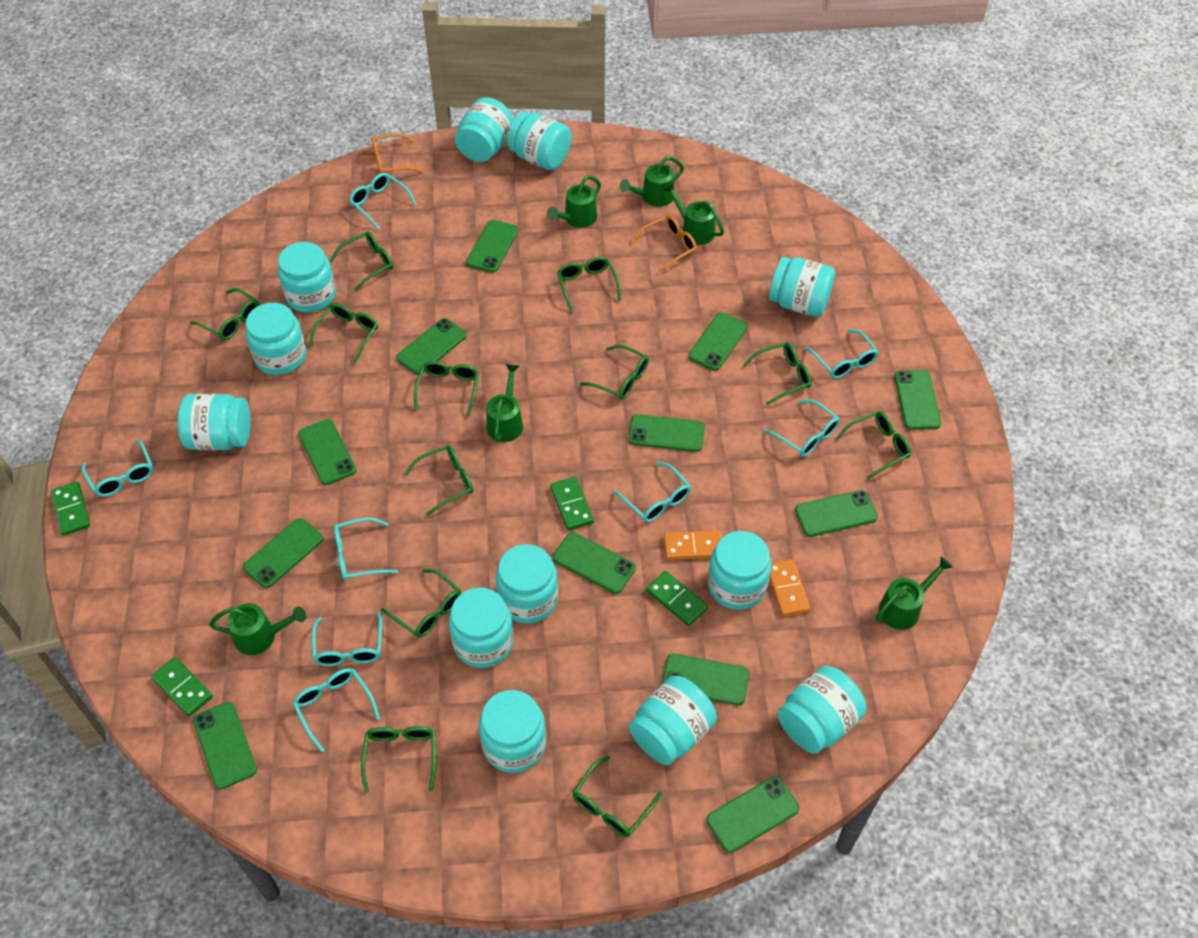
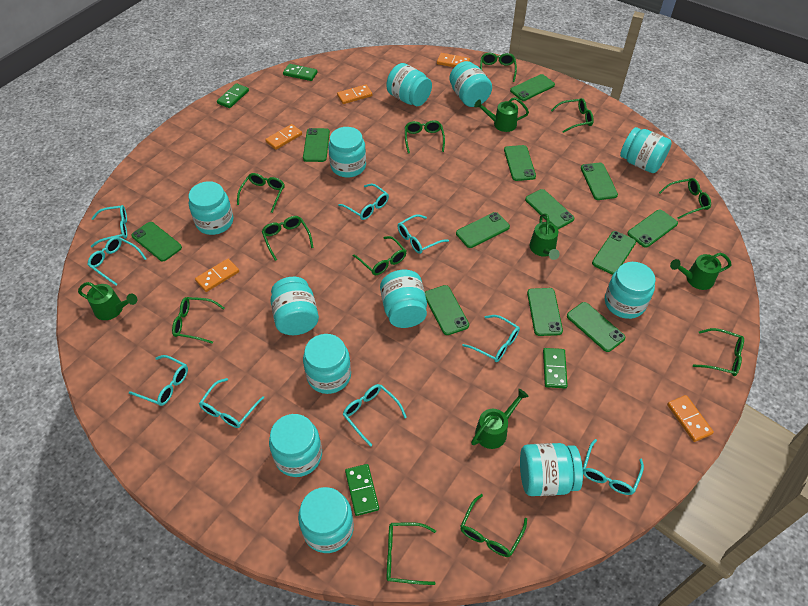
green glasses: 12 -> 11
green watering can: 6 -> 5
orange domino: 2 -> 5
orange glasses: 2 -> 0
turquoise glasses: 8 -> 9

